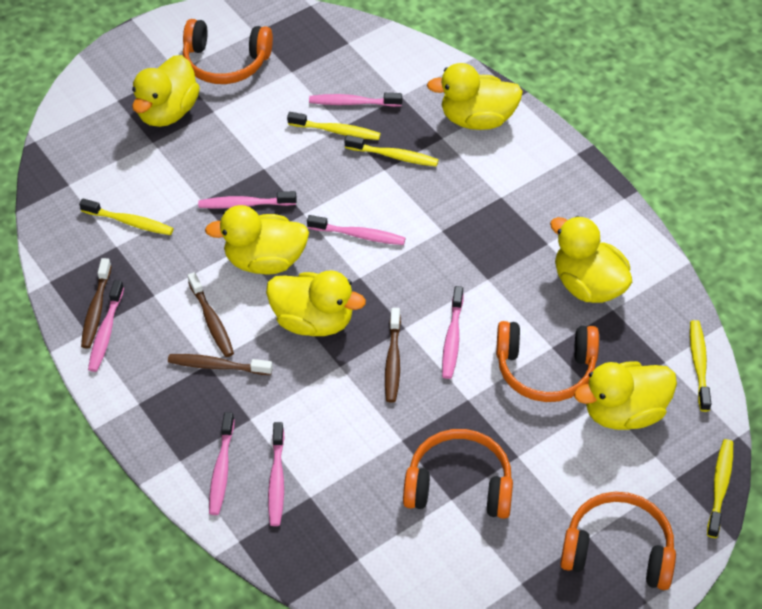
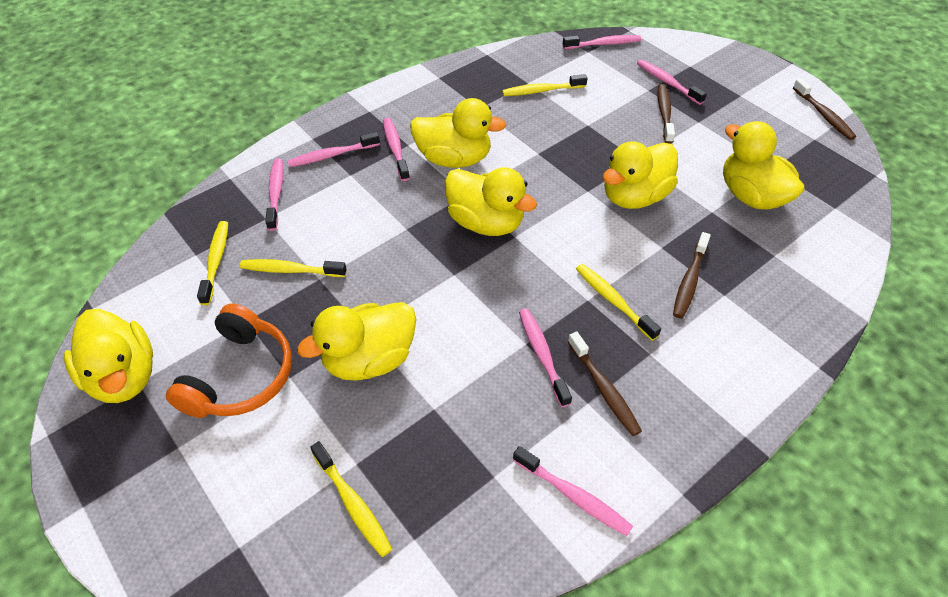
orange headphones: 4 -> 1

